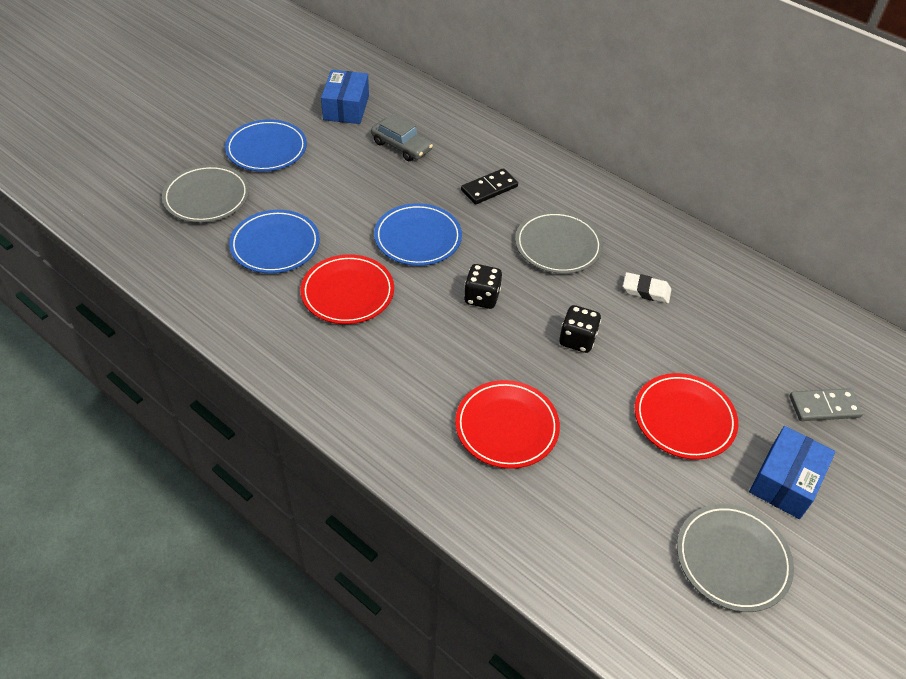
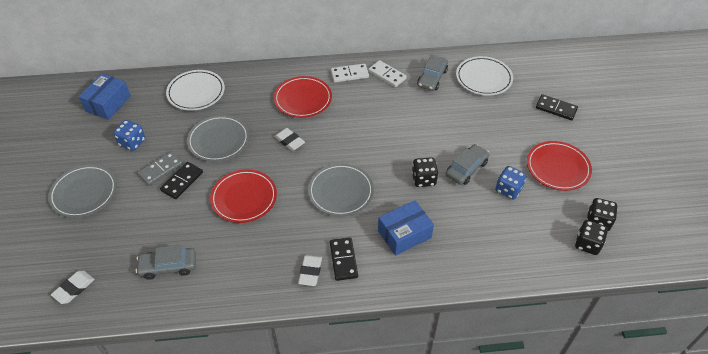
black dice: 2 -> 3
black domino: 1 -> 3
blue dice: 0 -> 2
blue plate: 3 -> 0
grey car: 1 -> 3
white domino: 0 -> 2
white eraser: 1 -> 3
white plate: 0 -> 2

